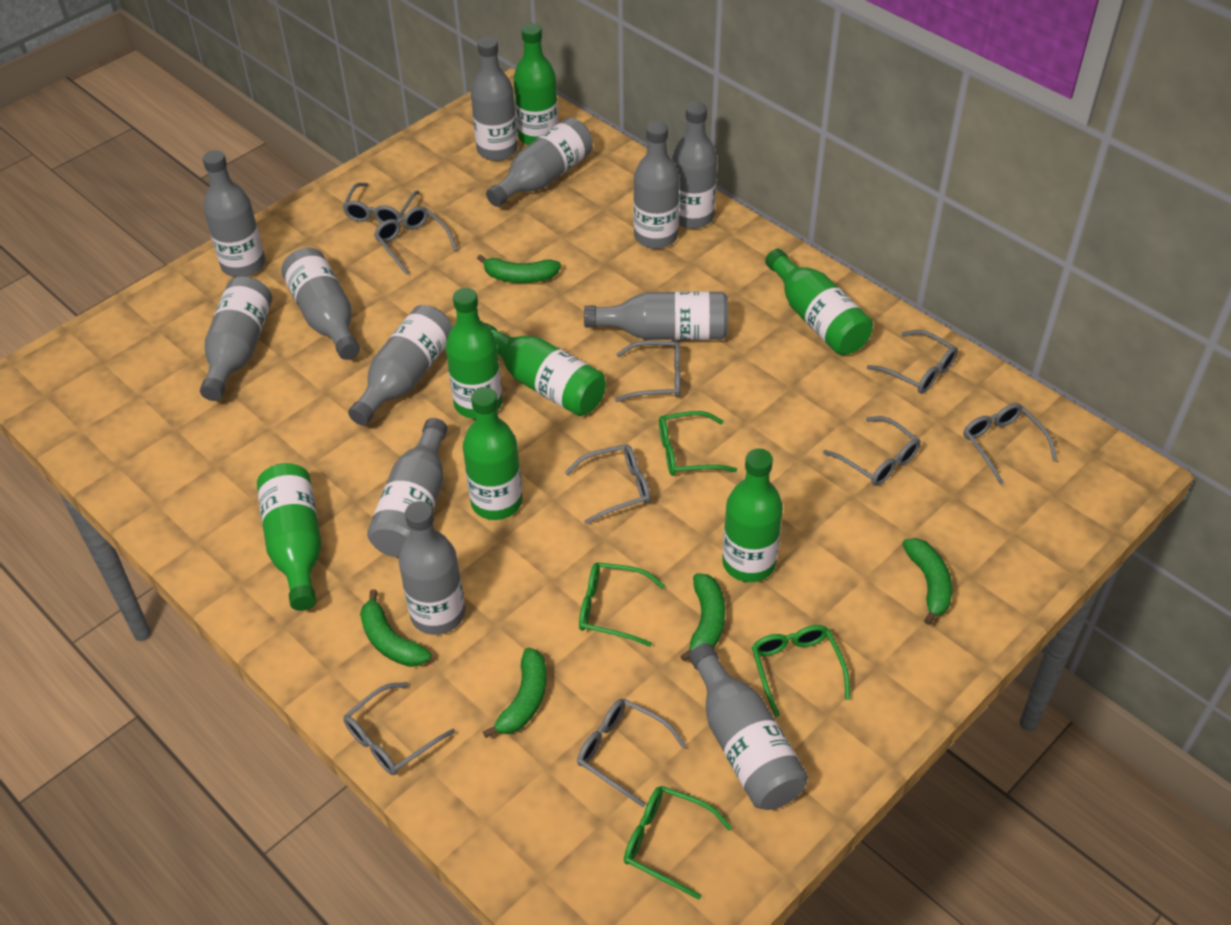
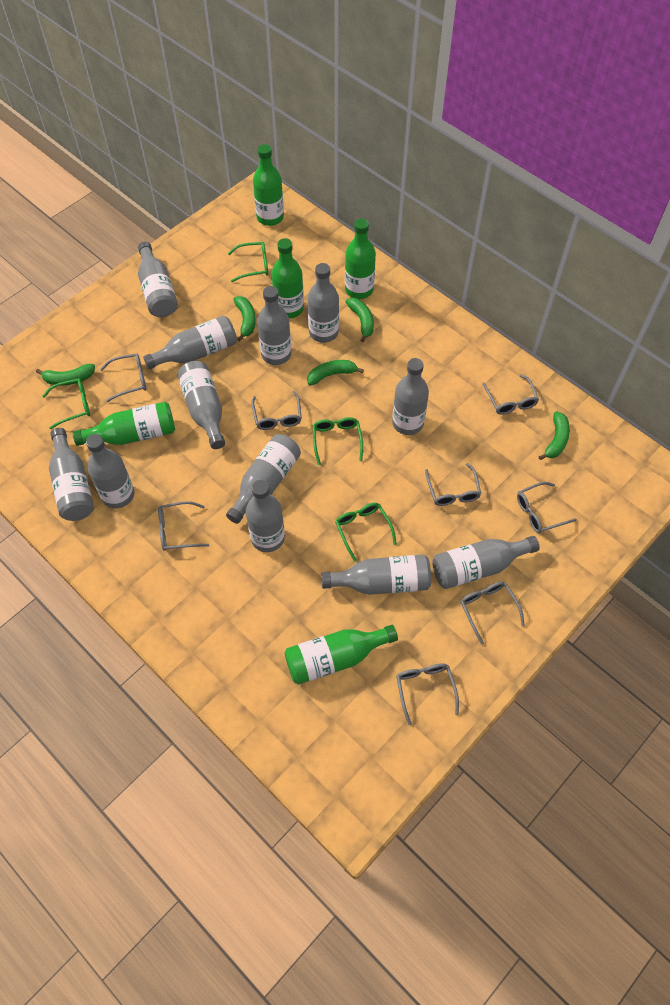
green bottle: 7 -> 5
grey glasses: 9 -> 8

